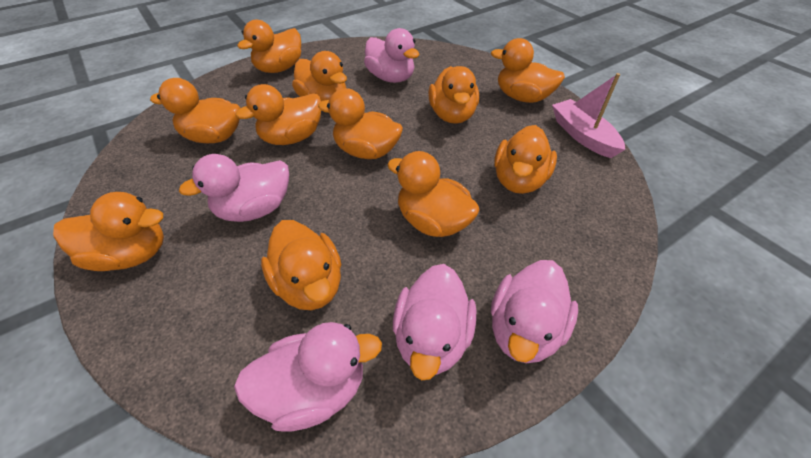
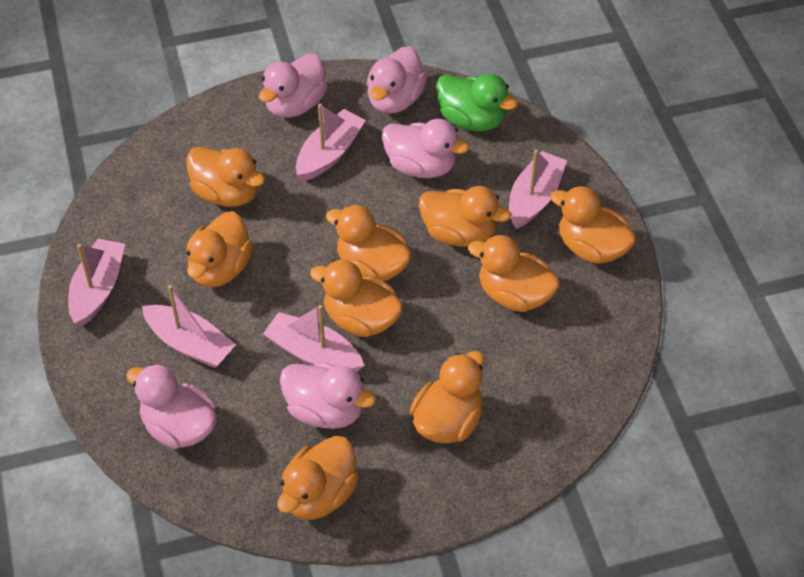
green duck: 0 -> 1
orange duck: 11 -> 9
pink boat: 1 -> 5

